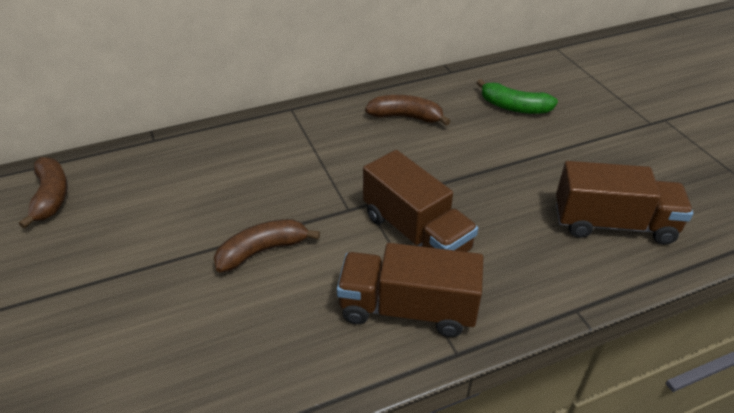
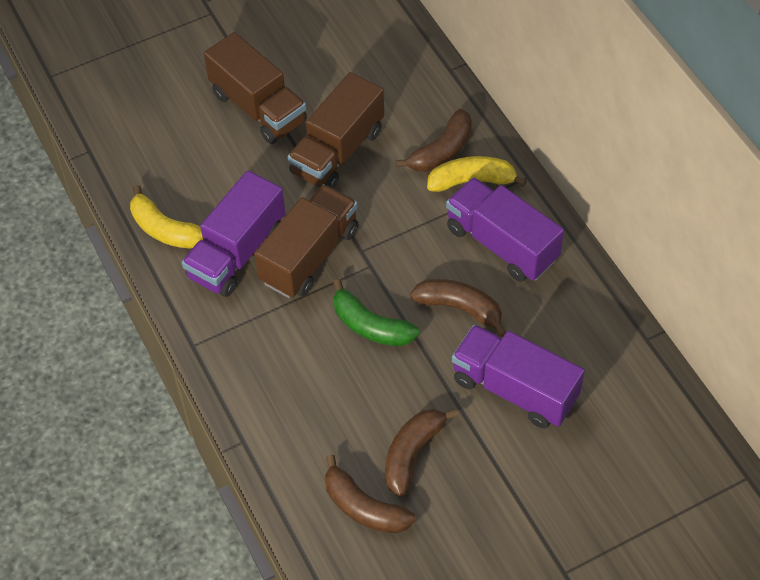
brown banana: 3 -> 4
purple truck: 0 -> 3
yellow banana: 0 -> 2

